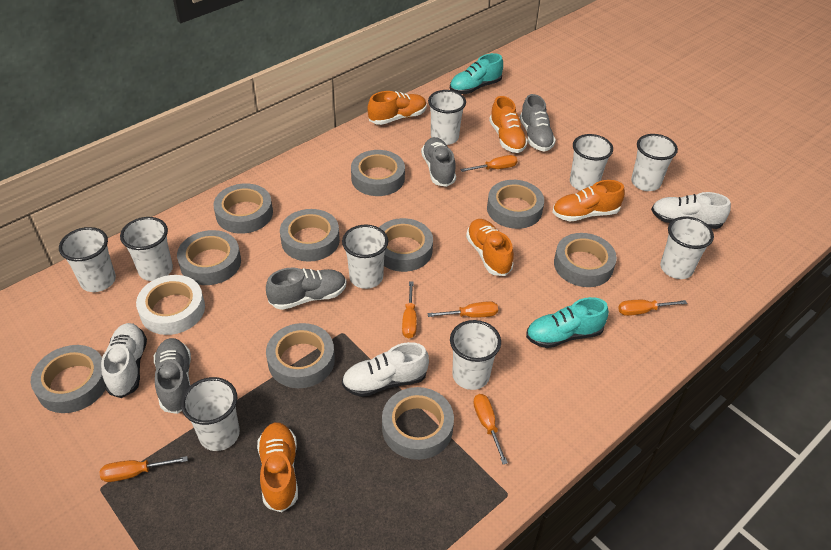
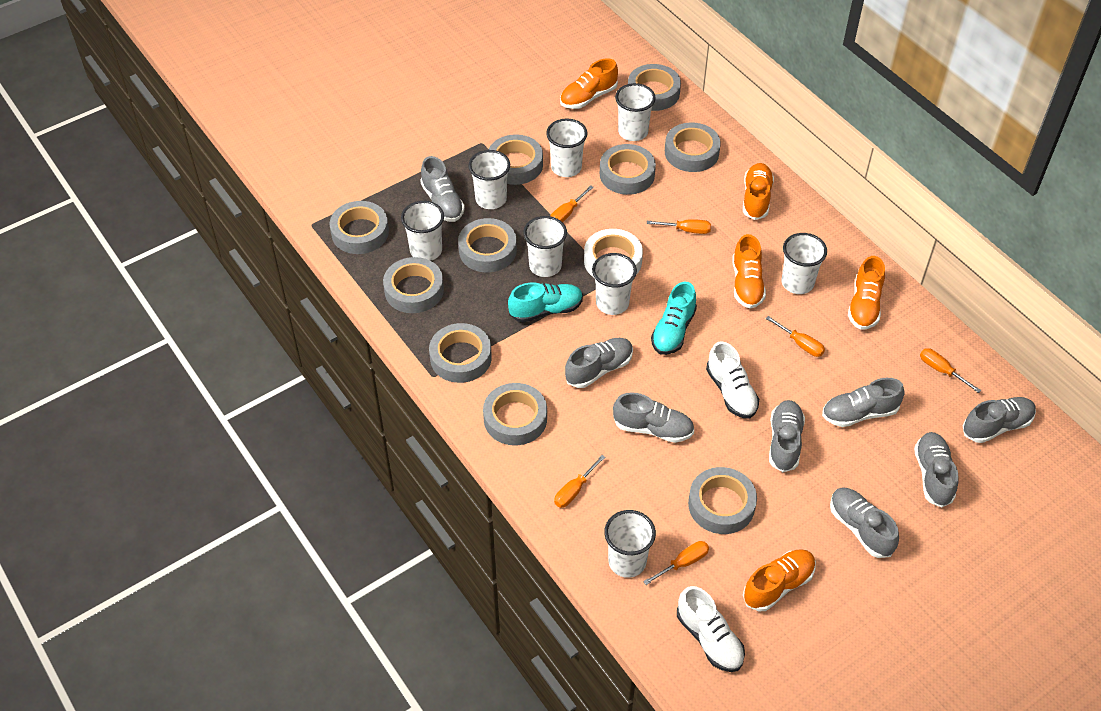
grey shoe: 4 -> 8
white cup: 9 -> 8
white shoe: 3 -> 2

